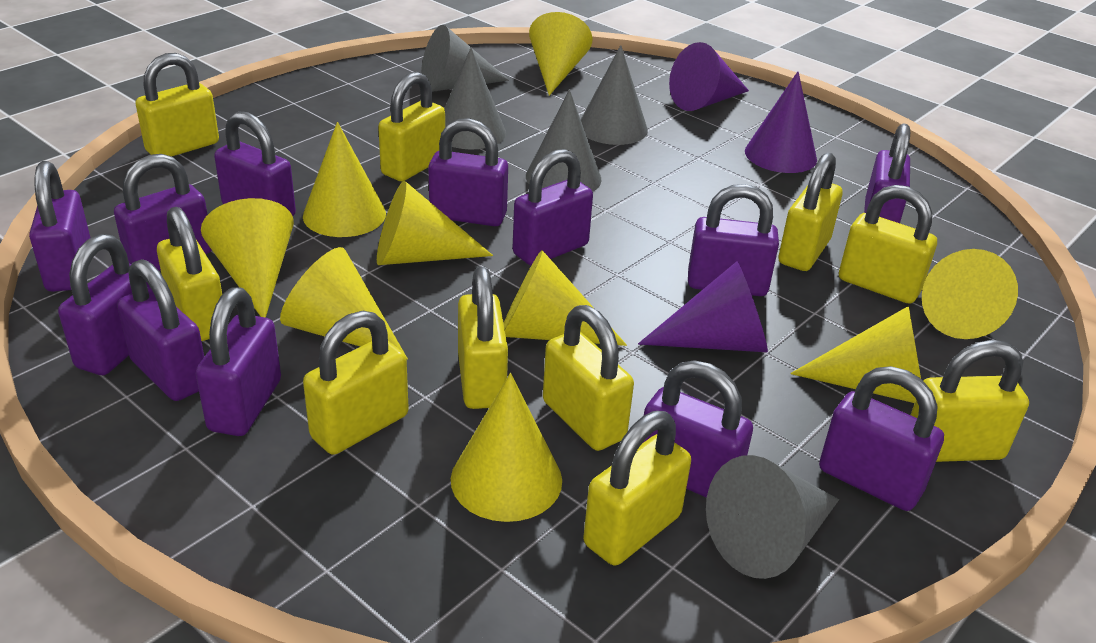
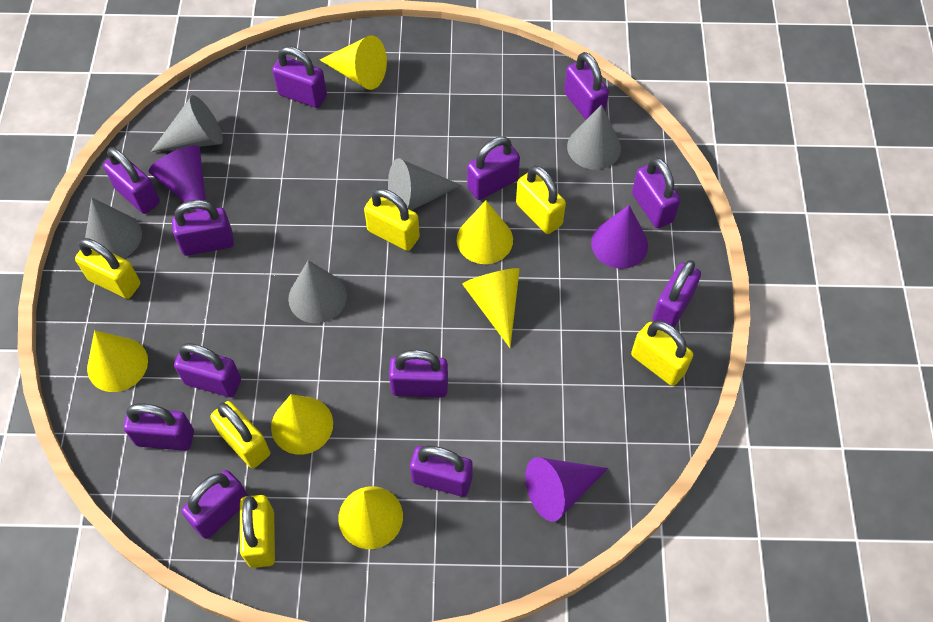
yellow cone: 9 -> 6
yellow padlock: 10 -> 6

